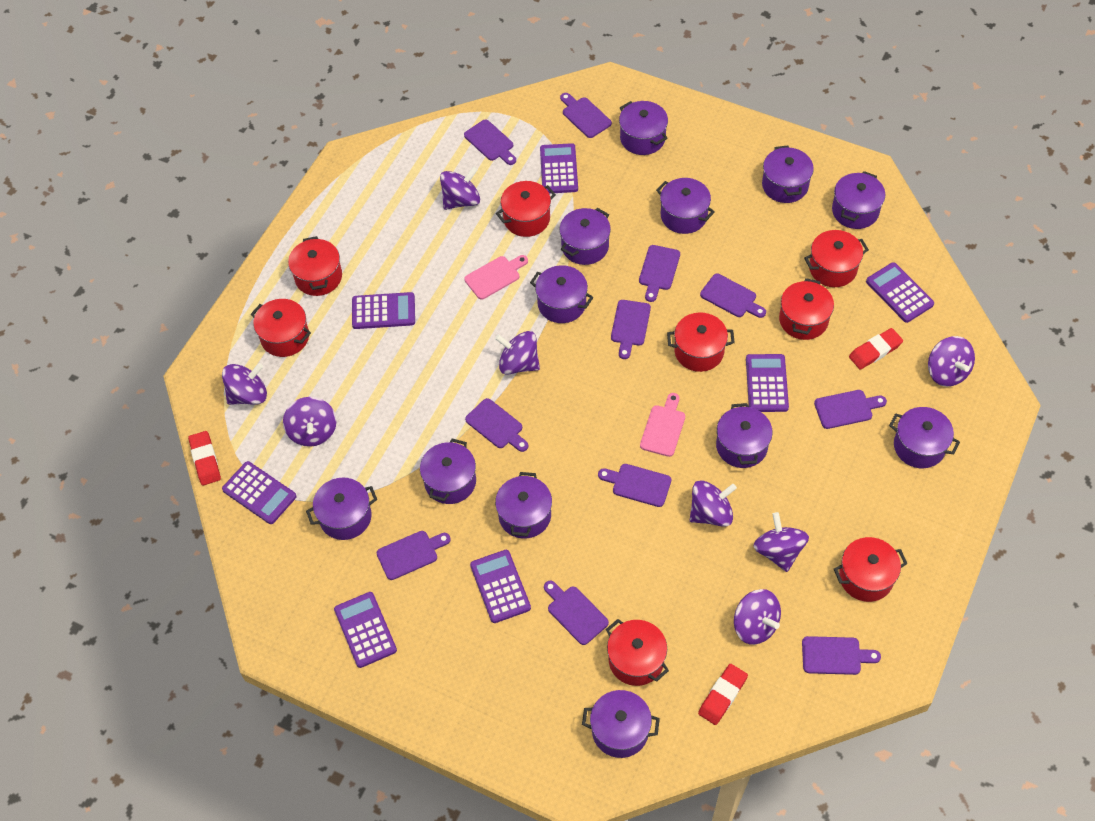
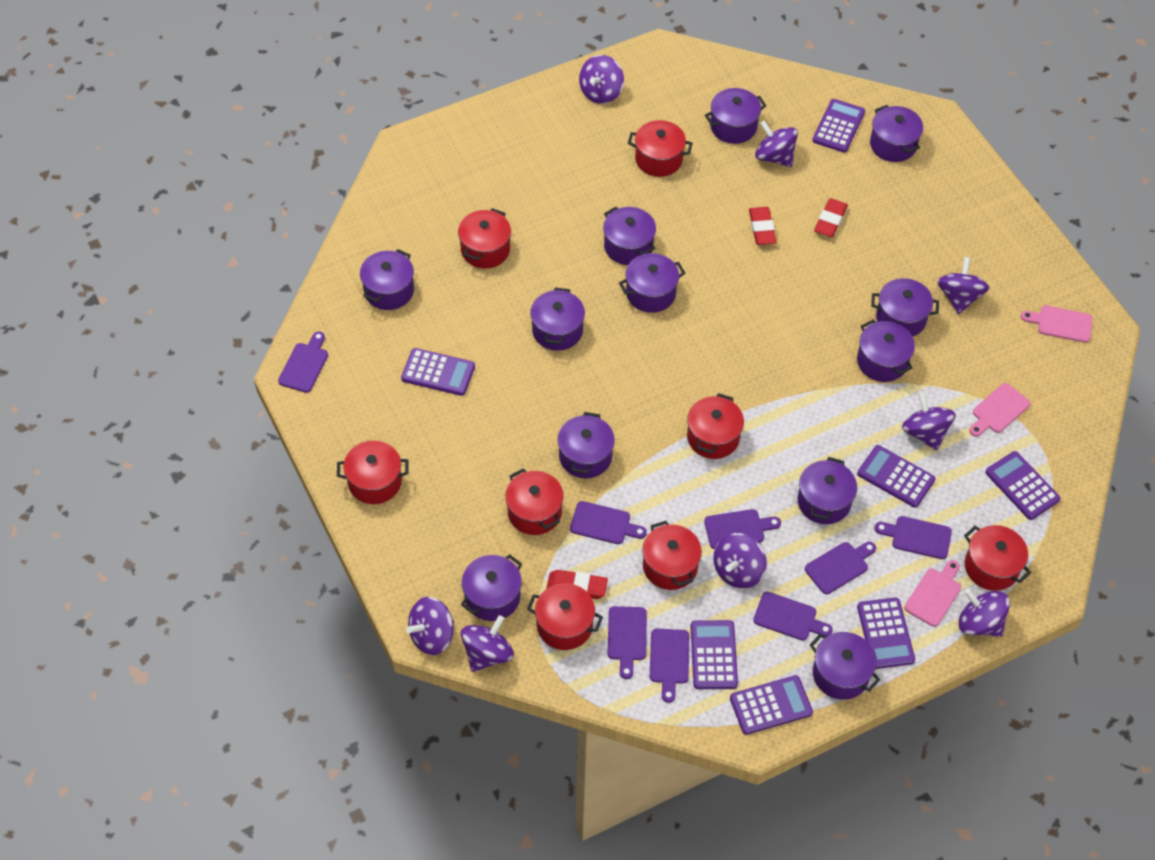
pink cutting board: 2 -> 3
purple cutting board: 11 -> 8

